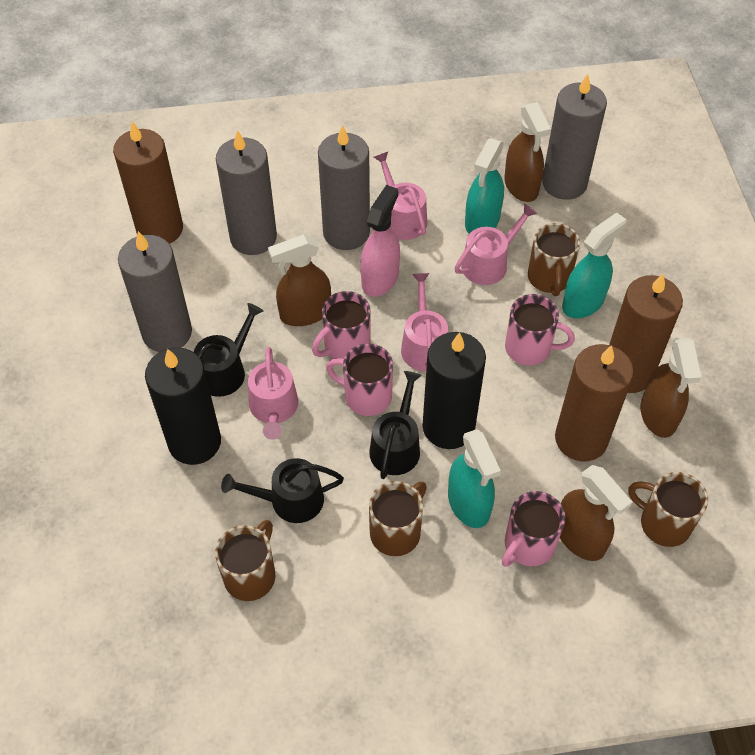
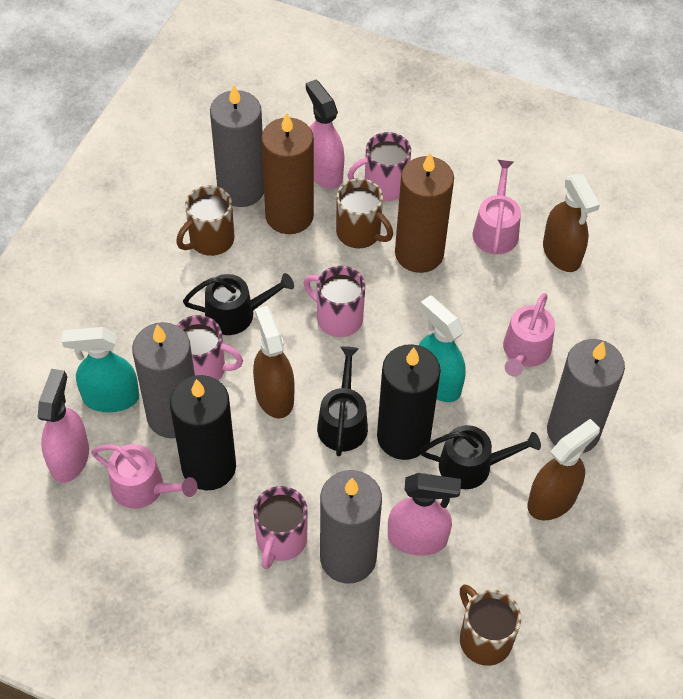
brown candle: 3 -> 2
brown mug: 4 -> 3
brown spray bottle: 4 -> 3
pink spray bottle: 1 -> 3
pink watering can: 4 -> 3
turquoise spray bottle: 3 -> 2

